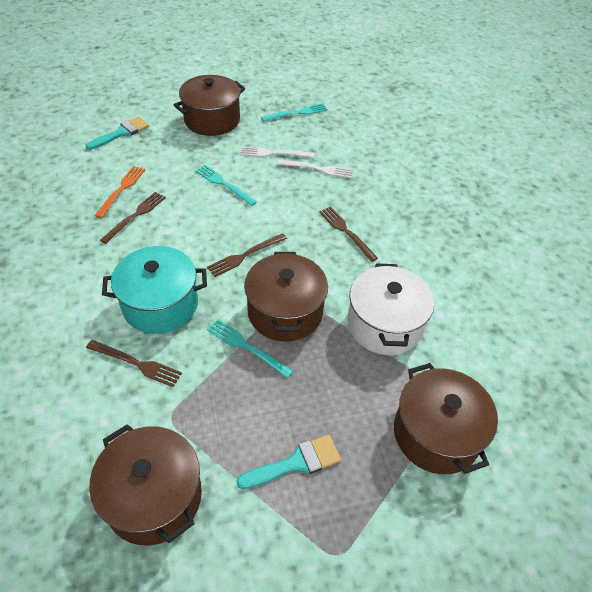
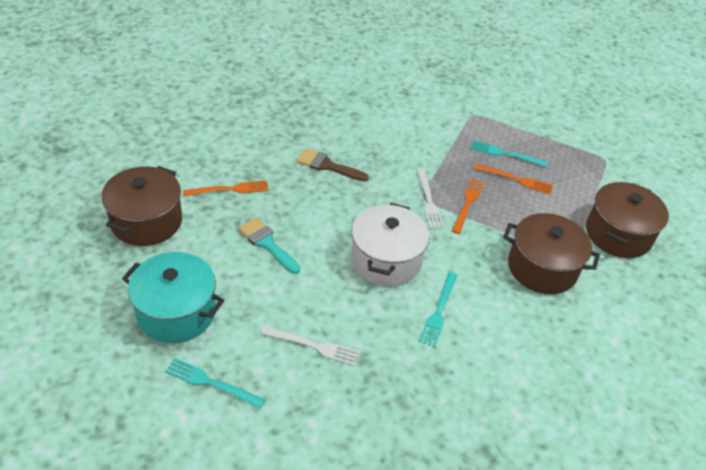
brown brush: 0 -> 1
brown fork: 4 -> 0
brown pot: 4 -> 3
orange fork: 1 -> 3
turquoise brush: 2 -> 1

